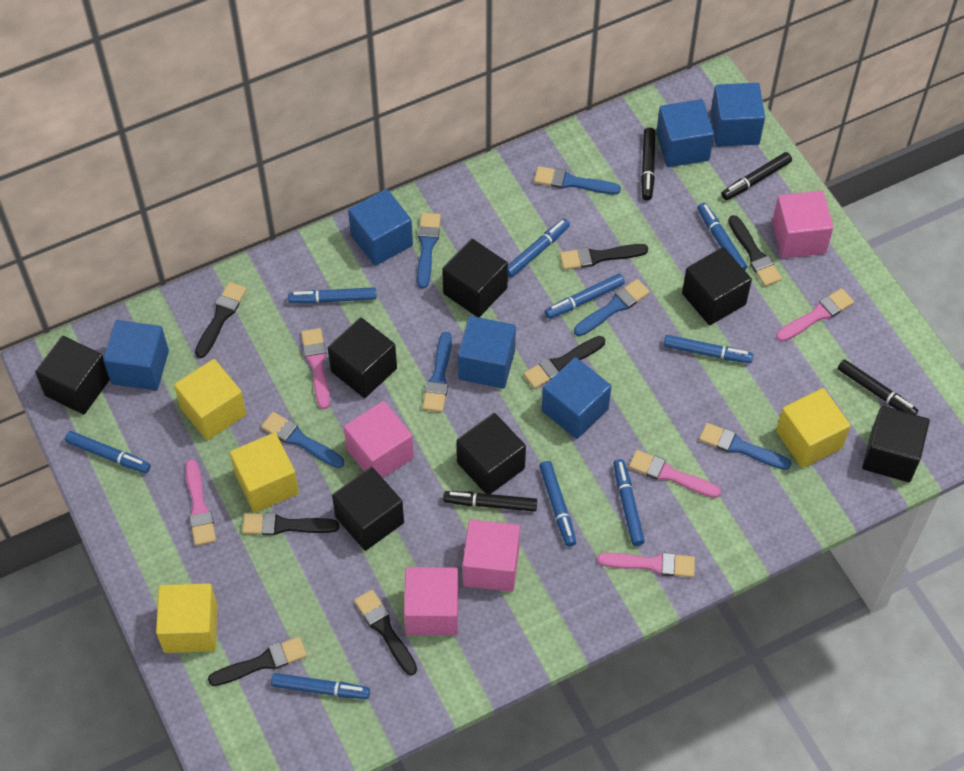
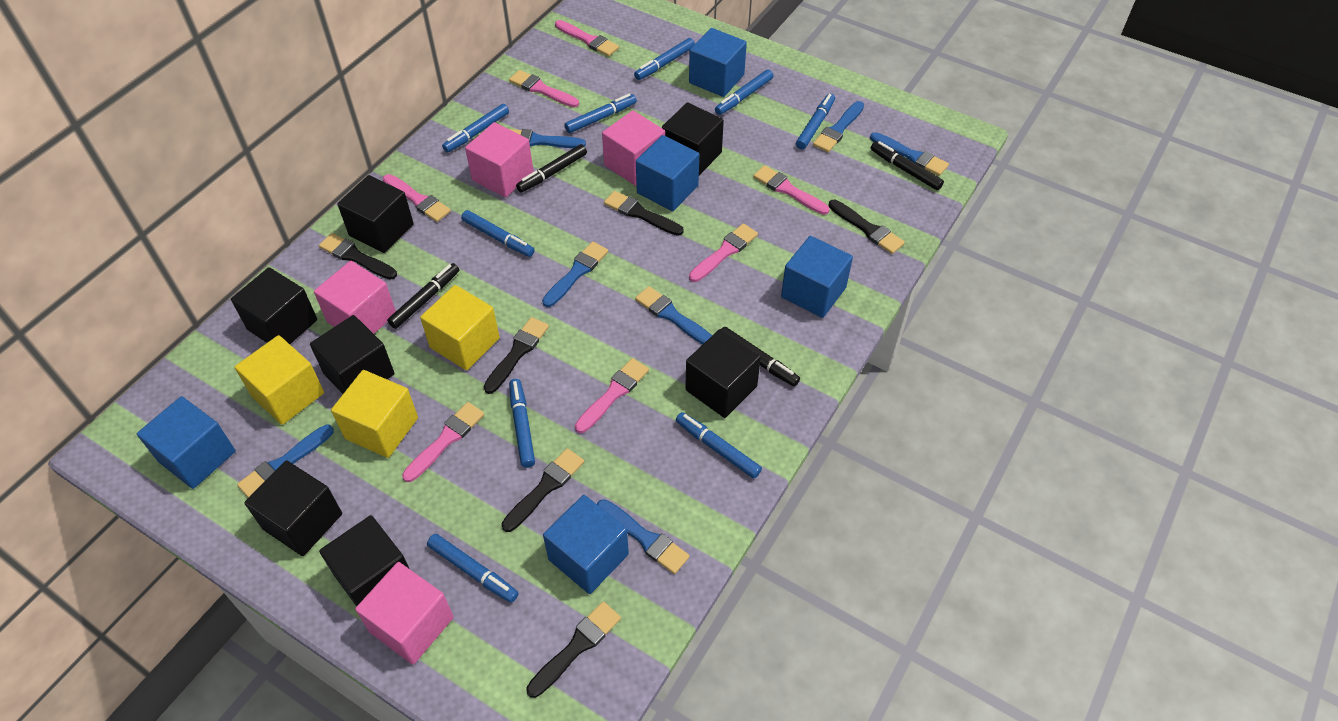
black brush: 7 -> 6
blue brush: 6 -> 7
blue cube: 6 -> 5
pink brush: 5 -> 7
yellow cube: 4 -> 3

